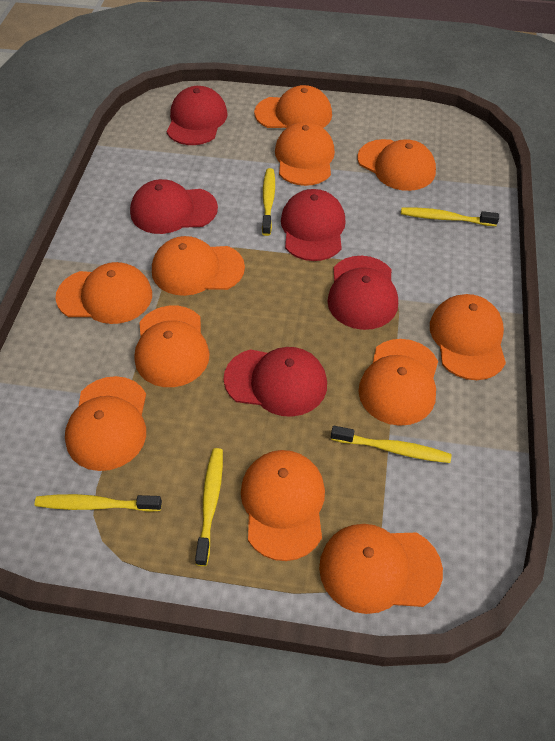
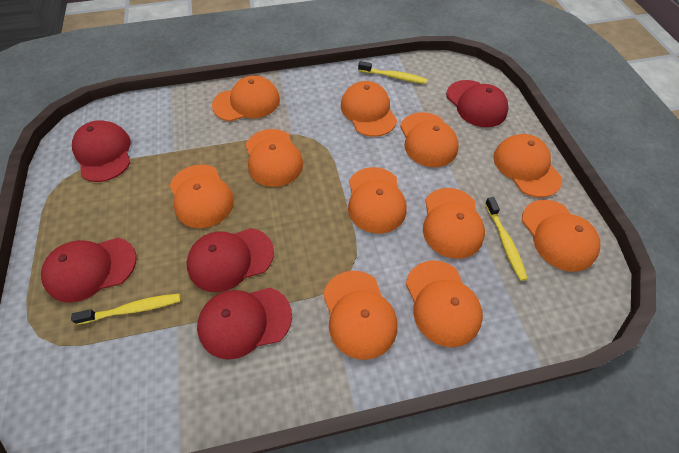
yellow toothbrush: 5 -> 3

